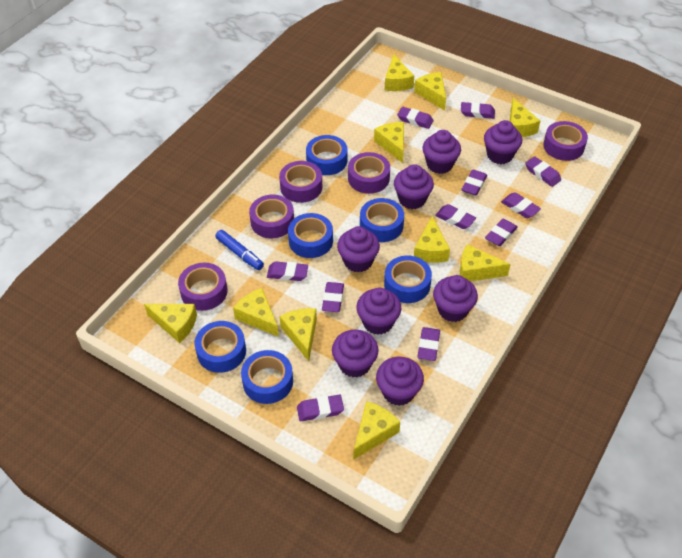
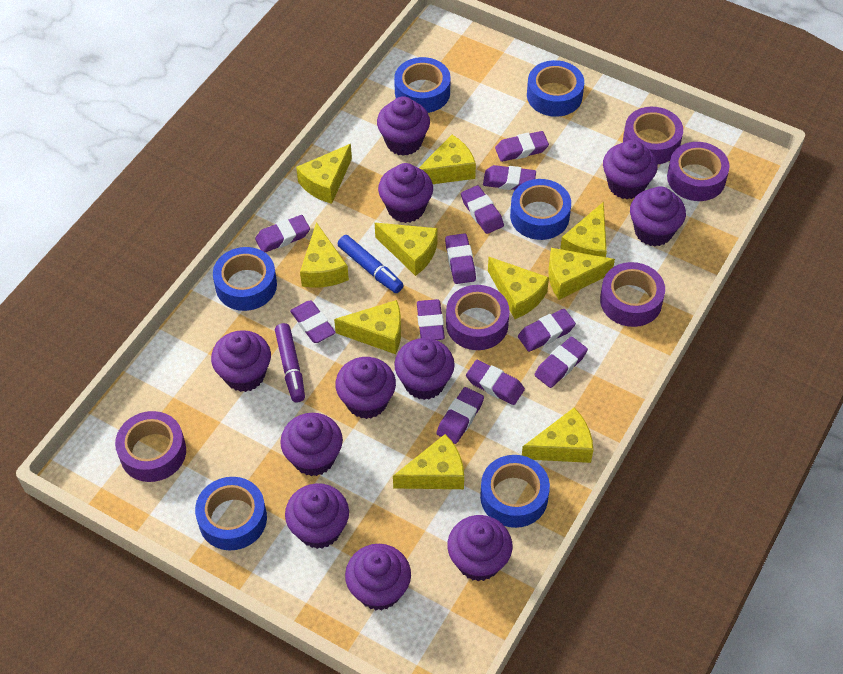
purple cupcake: 8 -> 11
purple marker: 0 -> 1

